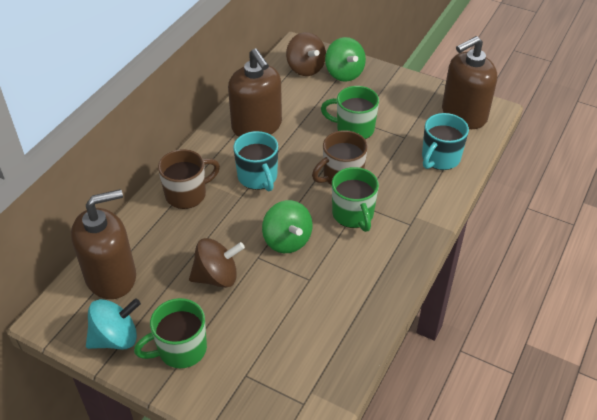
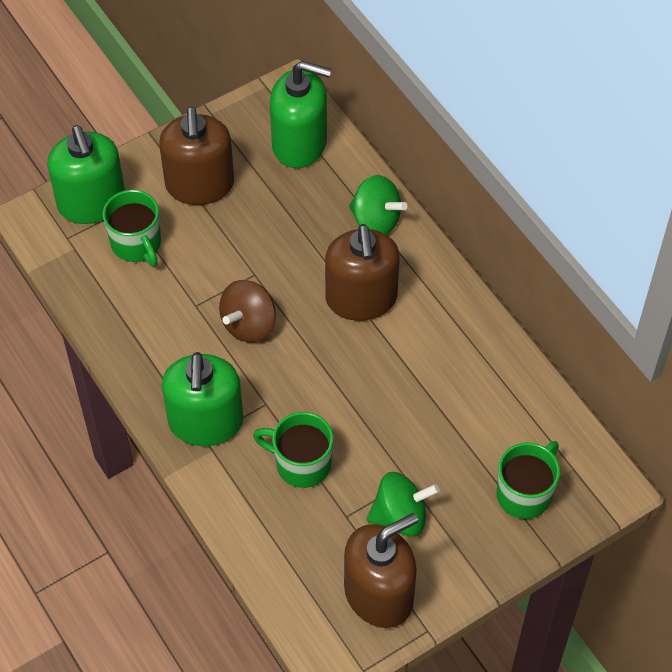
brown mug: 2 -> 0
brown spinning top: 2 -> 1
green soap dispenser: 0 -> 3
turquoise mug: 2 -> 0
turquoise spinning top: 1 -> 0

